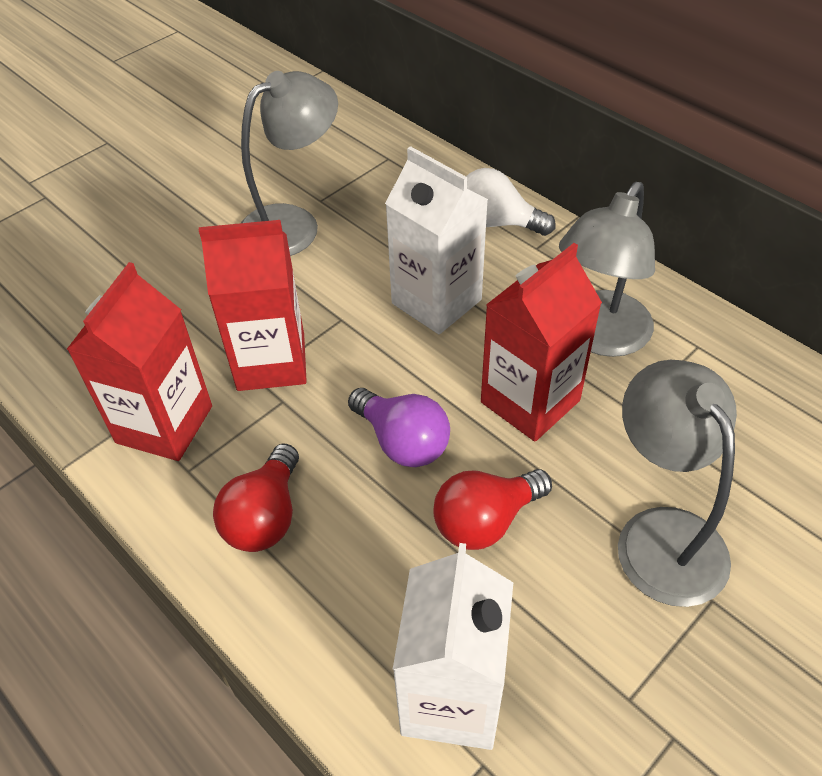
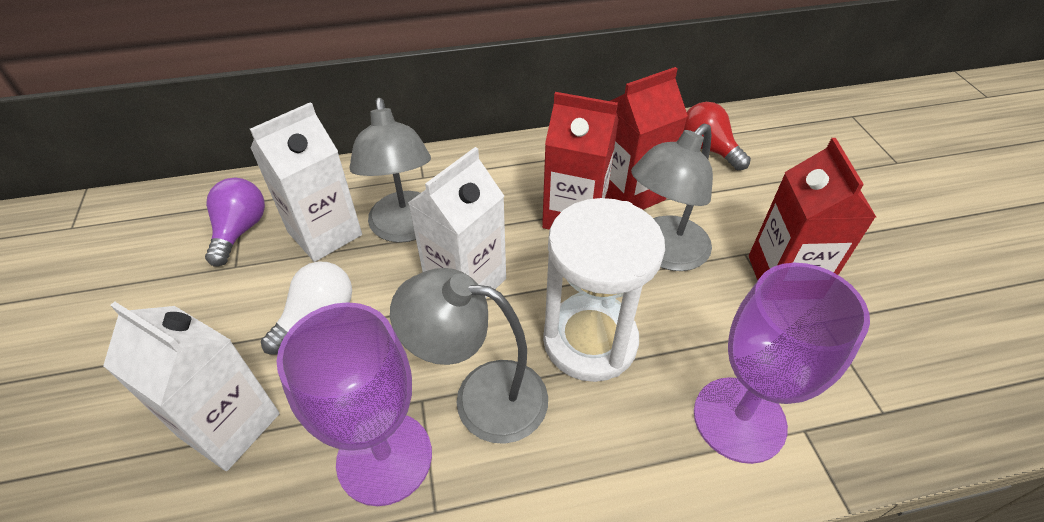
purple goblet: 0 -> 2
red light bulb: 2 -> 1
white carton: 2 -> 3
white hourglass: 0 -> 1

